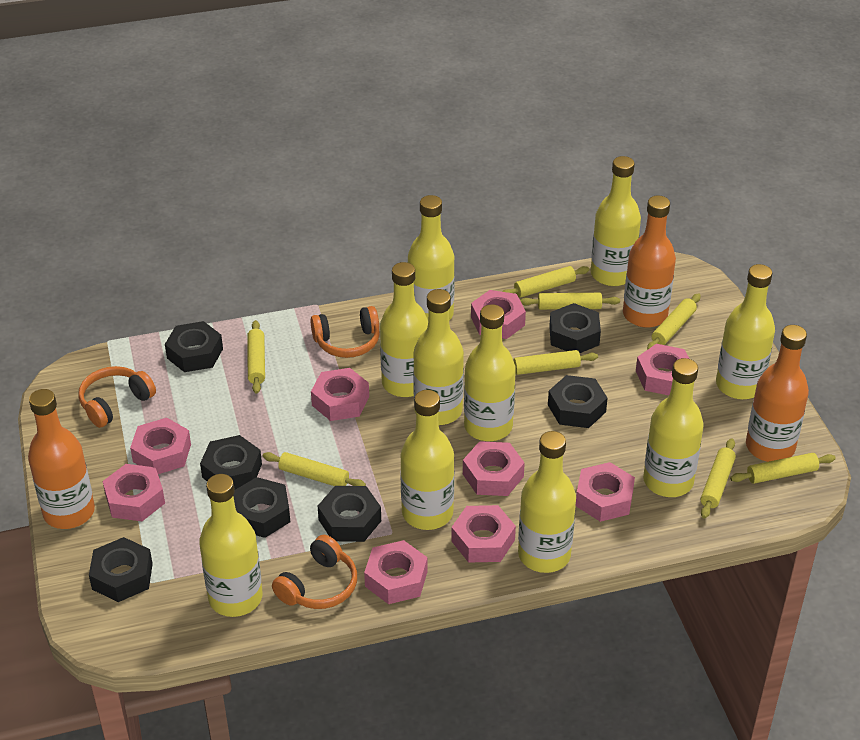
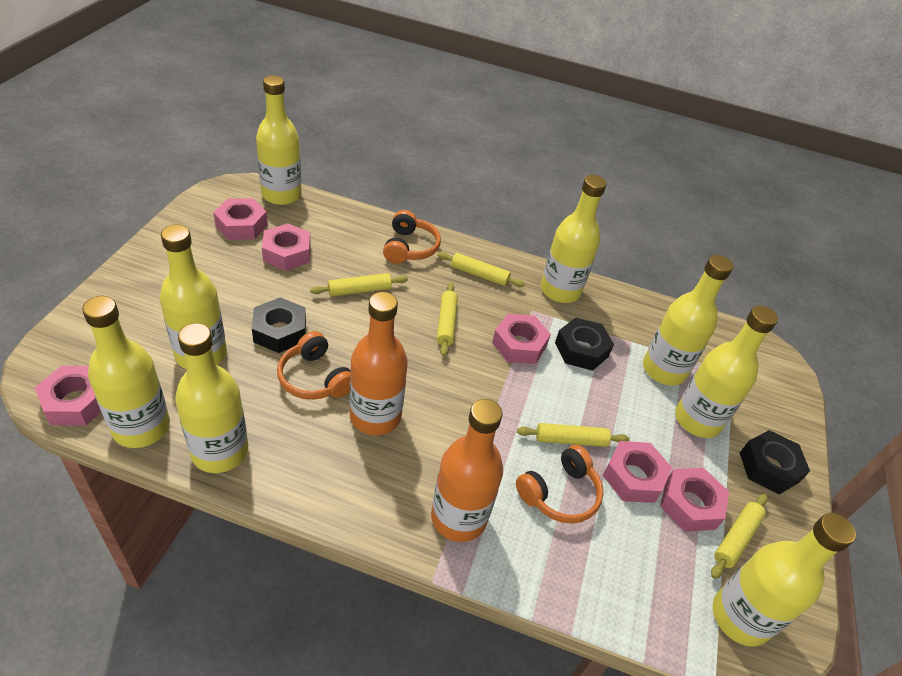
black nut: 7 -> 3
orange bottle: 3 -> 2
pink nut: 9 -> 6
yellow bottle: 10 -> 8
yellow rolling pin: 8 -> 5

